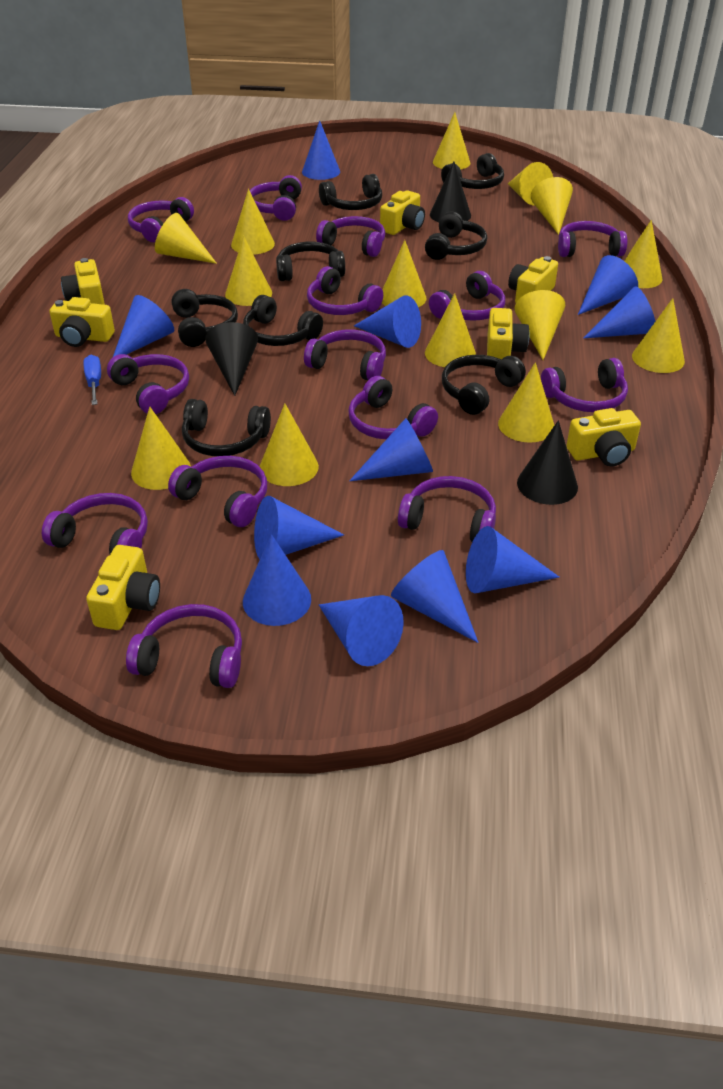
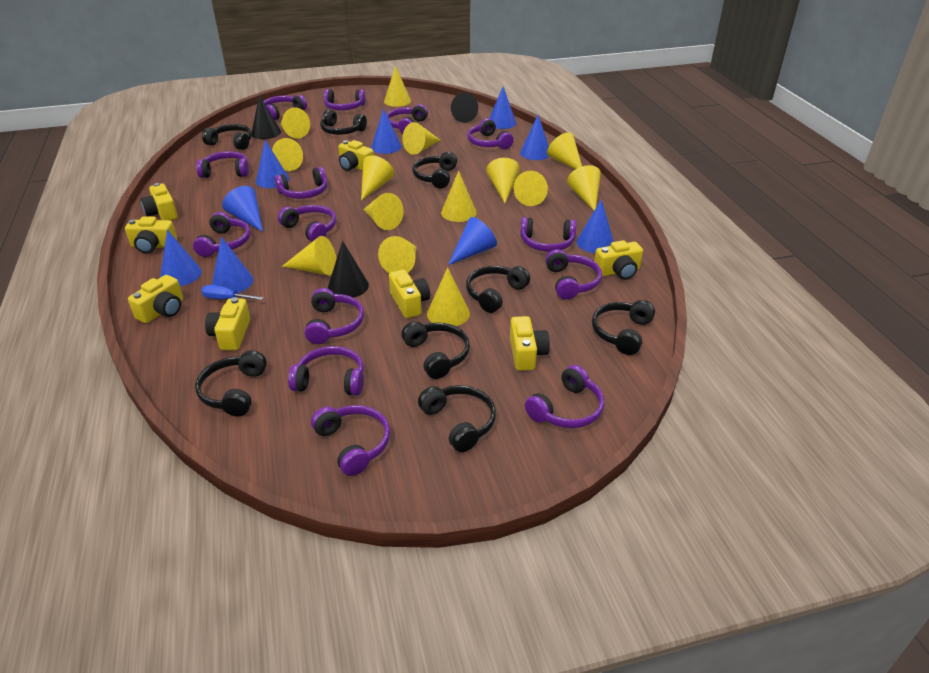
blue cone: 11 -> 9
yellow camera: 7 -> 8

